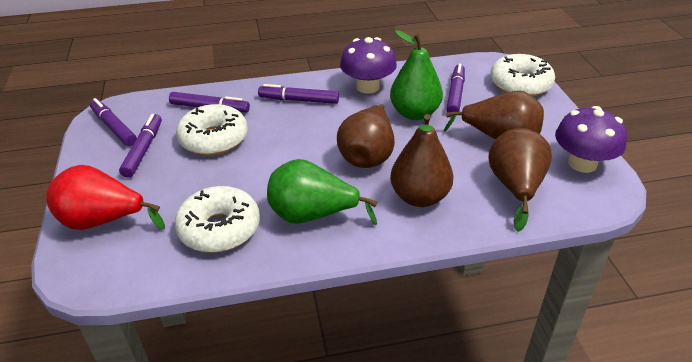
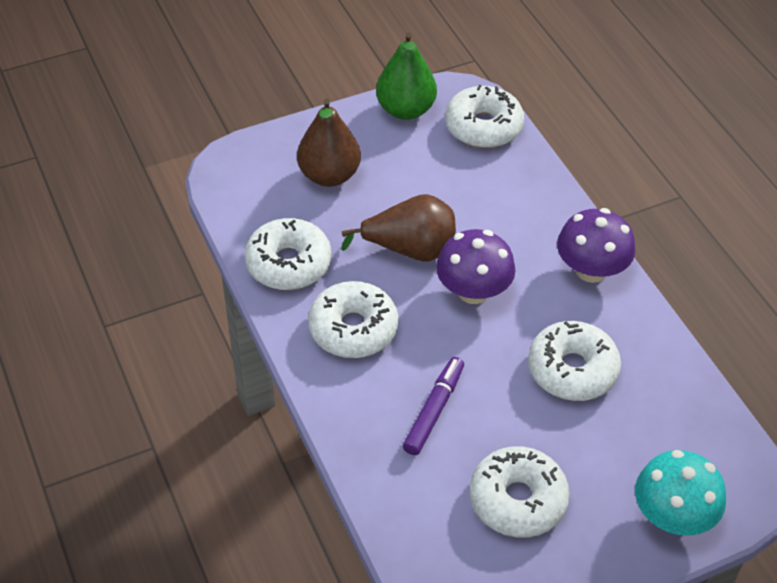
brown pear: 4 -> 2
green pear: 2 -> 1
purple marker: 5 -> 1
red pear: 1 -> 0
turquoise mushroom: 0 -> 1
white donut: 3 -> 5

